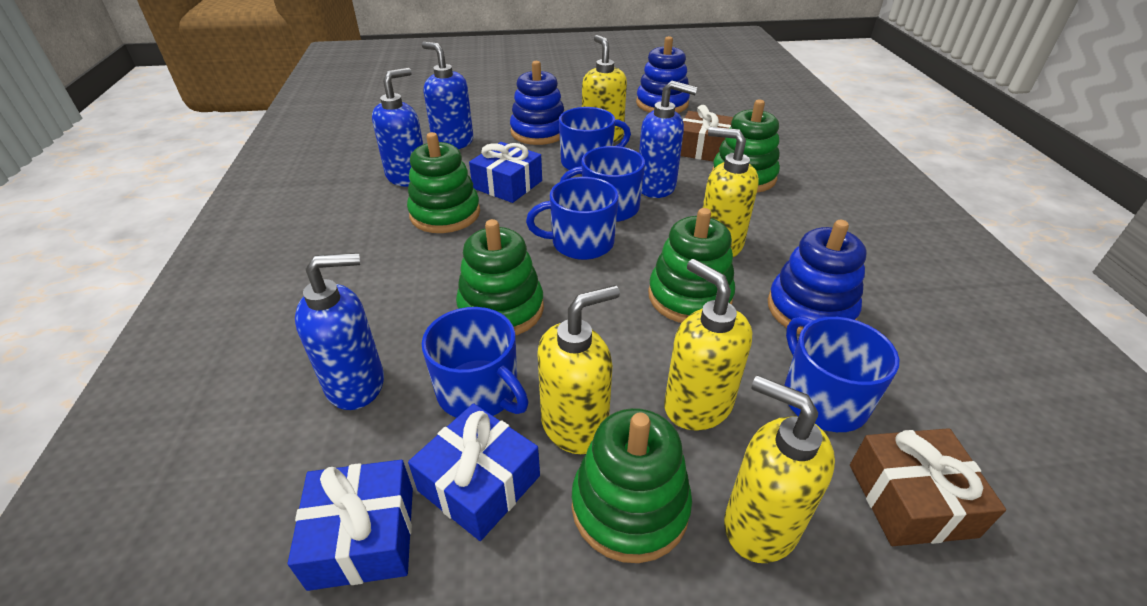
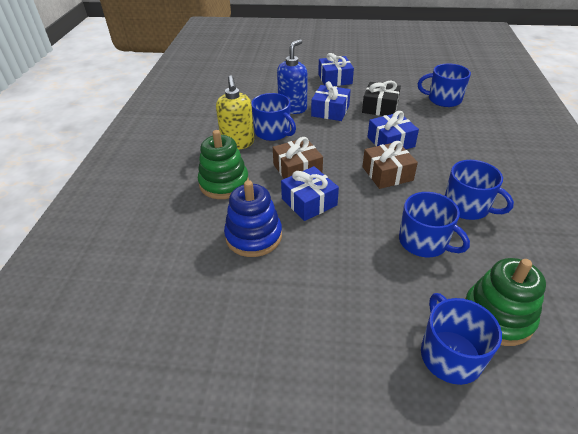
black gift: 0 -> 1
blue gift: 3 -> 4
blue soap dispenser: 4 -> 1
blue stacking toy: 3 -> 1
green stacking toy: 5 -> 2
yellow soap dispenser: 5 -> 1

